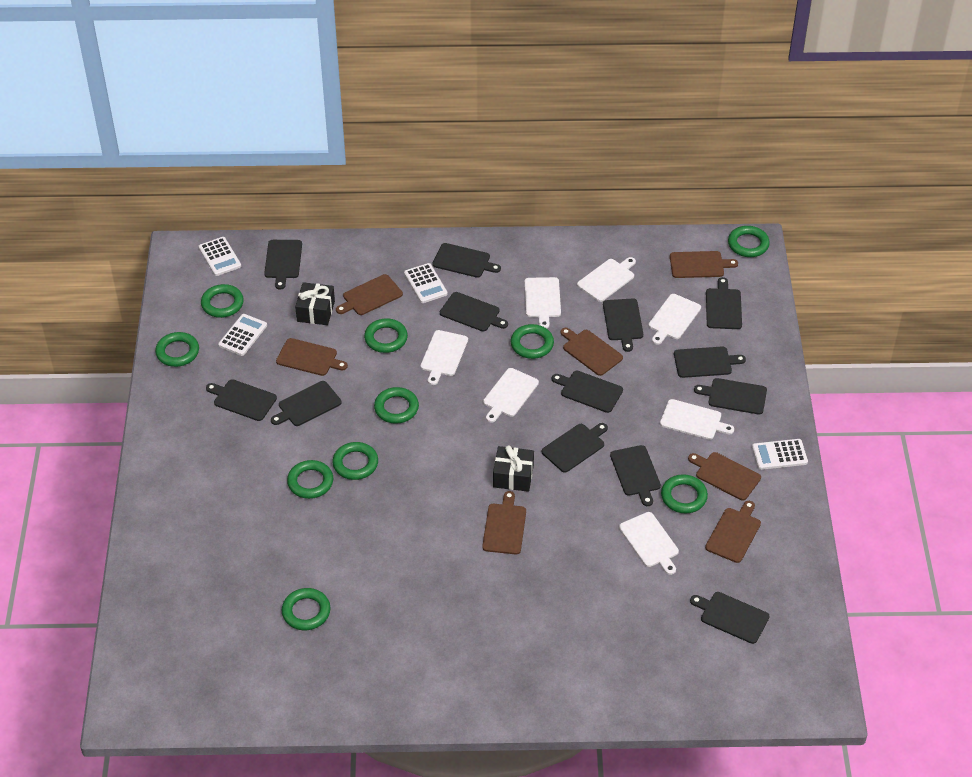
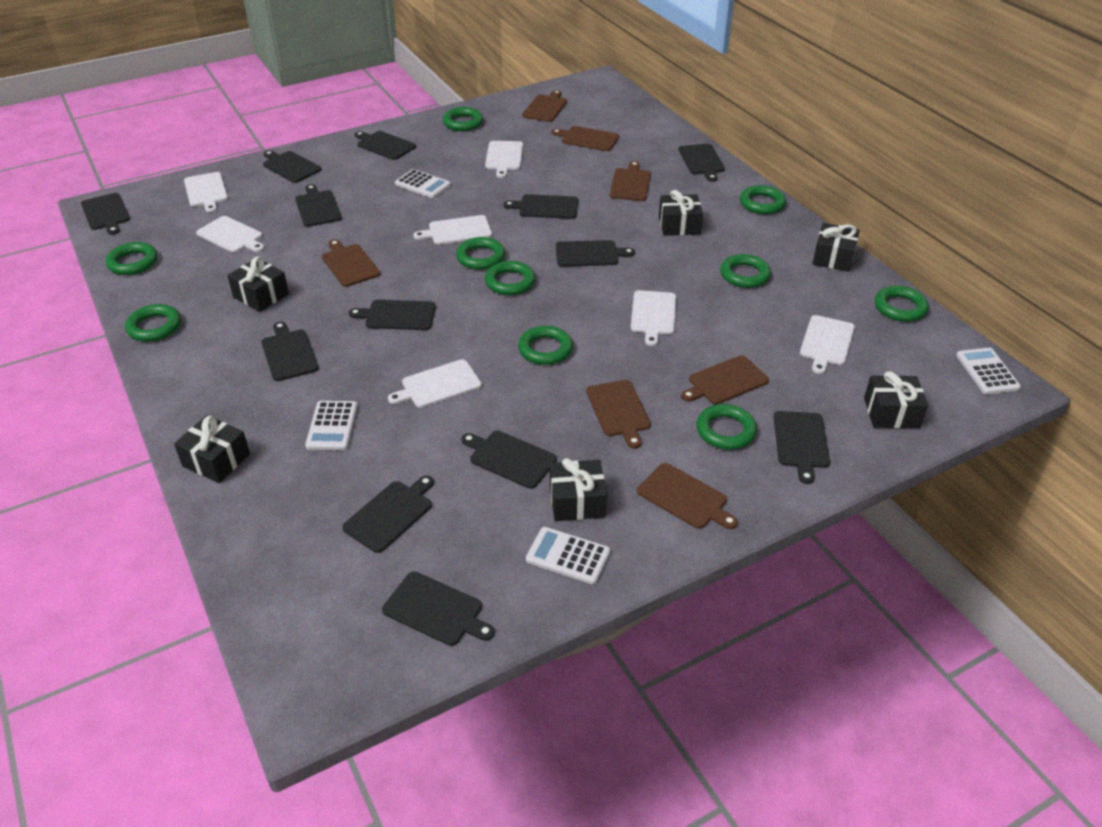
black gift: 2 -> 6

